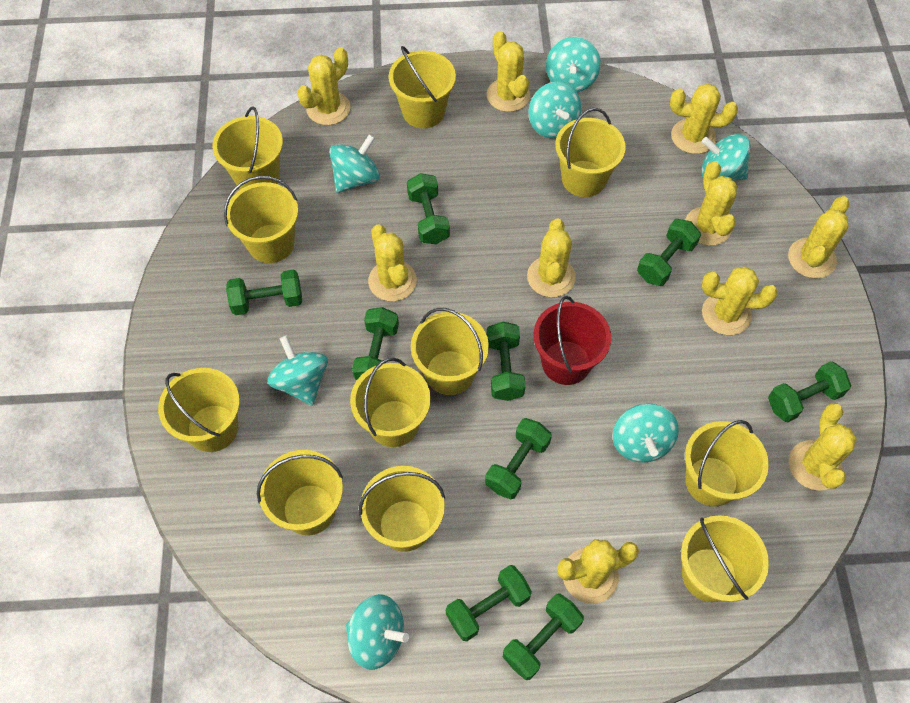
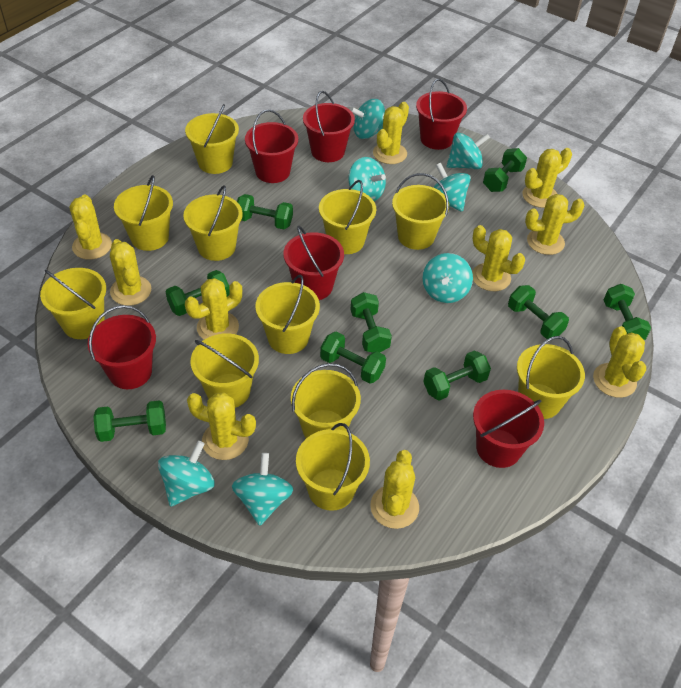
red bucket: 1 -> 6

